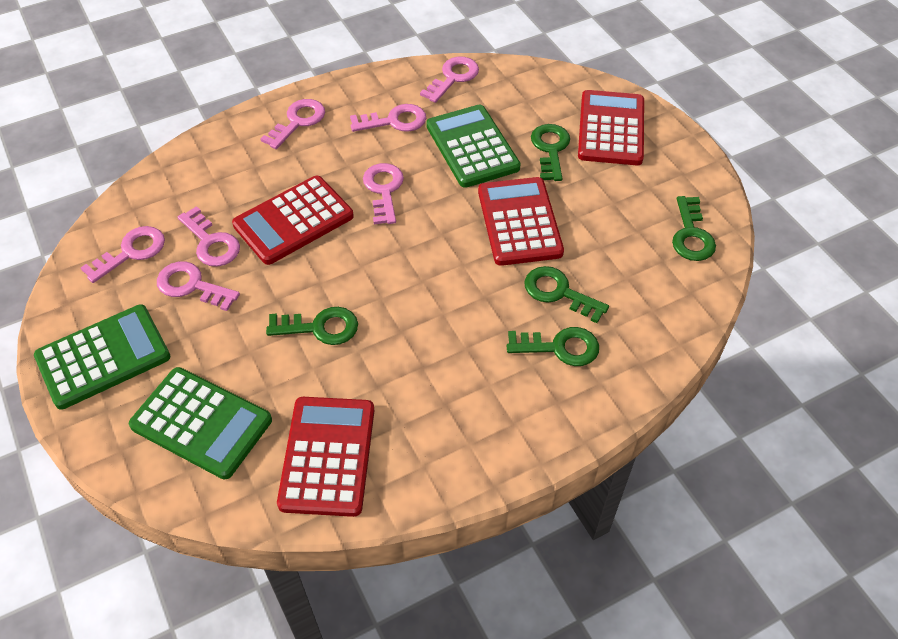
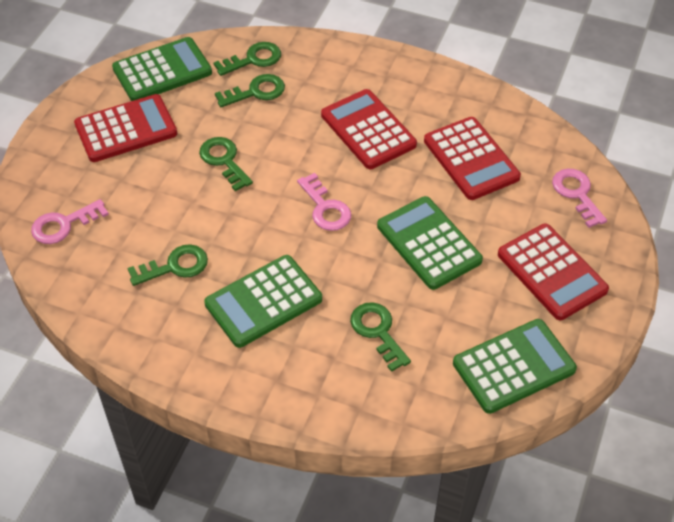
green calculator: 3 -> 4
pink key: 7 -> 3

